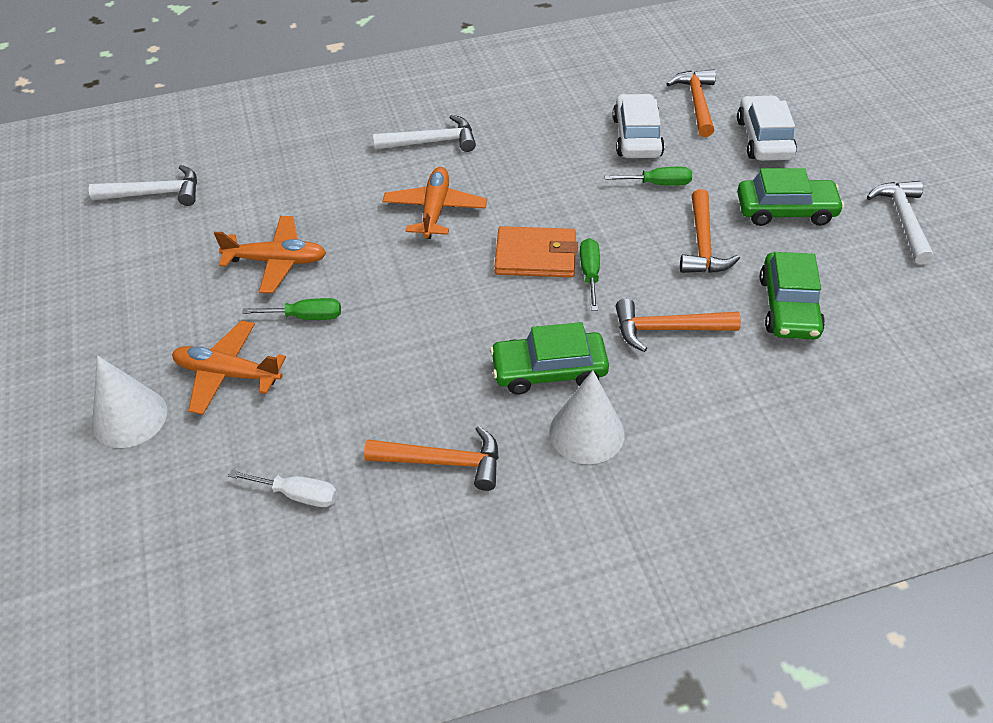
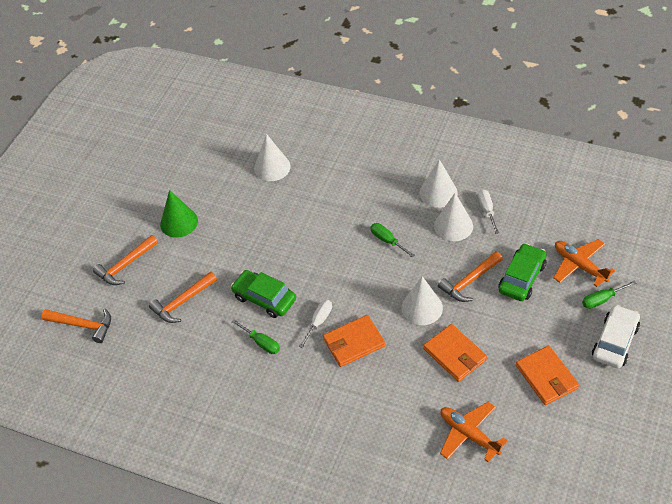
green car: 3 -> 2
green cone: 0 -> 1
orange plane: 3 -> 2
orange wallet: 1 -> 3
white car: 2 -> 1
white cone: 2 -> 4
white hammer: 3 -> 0
white screwdriver: 1 -> 2

